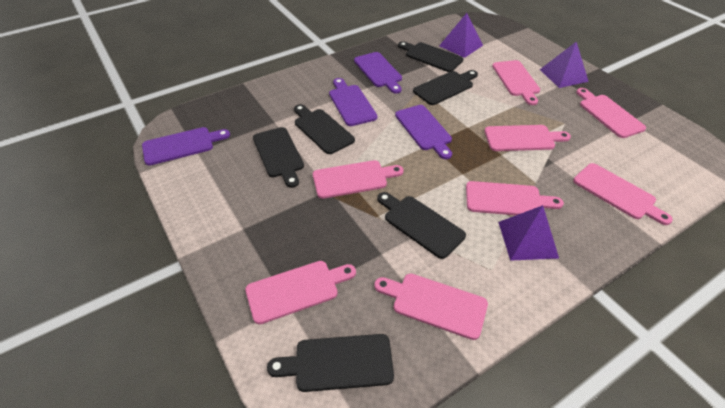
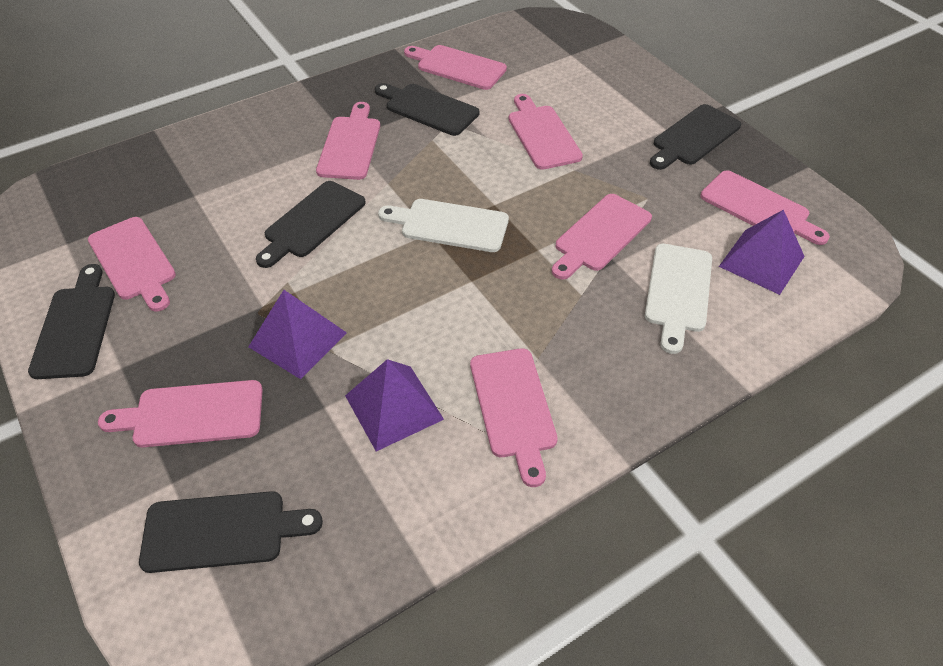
black cutting board: 6 -> 5
purple cutting board: 4 -> 0
white cutting board: 0 -> 2

